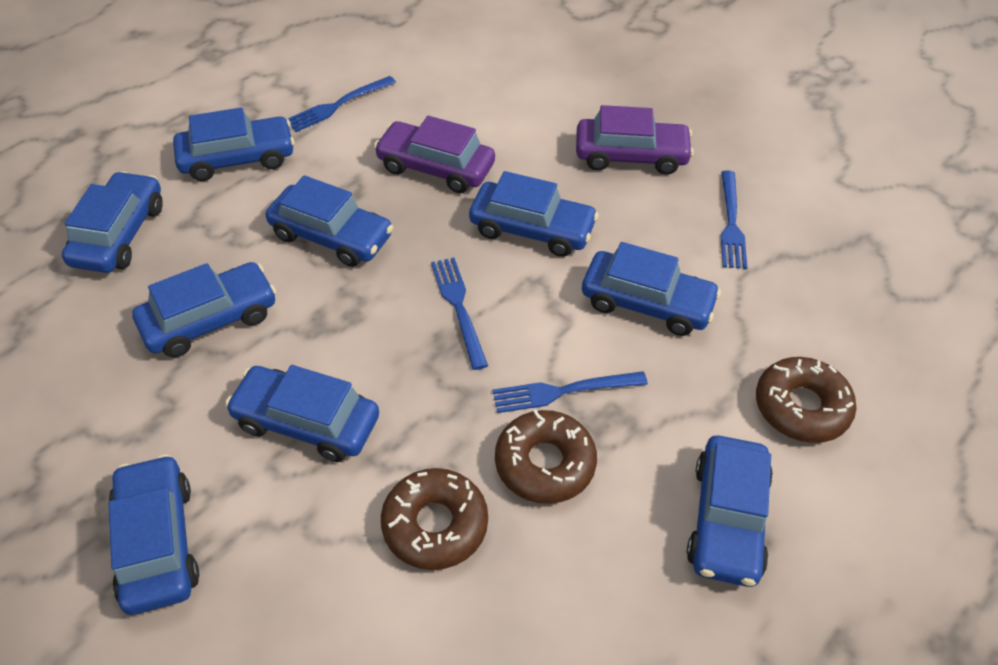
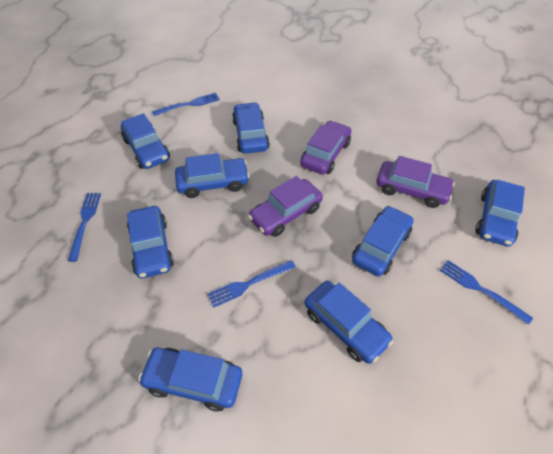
blue car: 9 -> 8
brown donut: 3 -> 0
purple car: 2 -> 3

